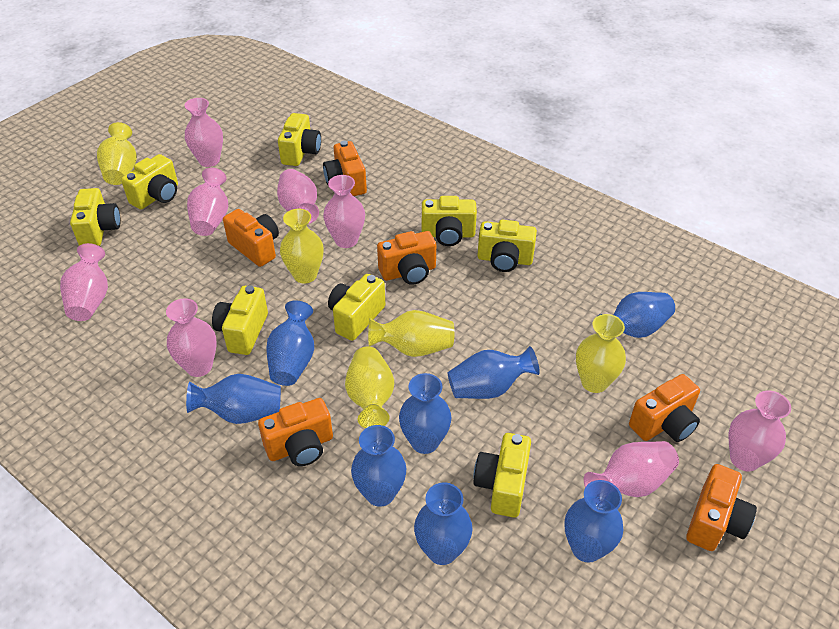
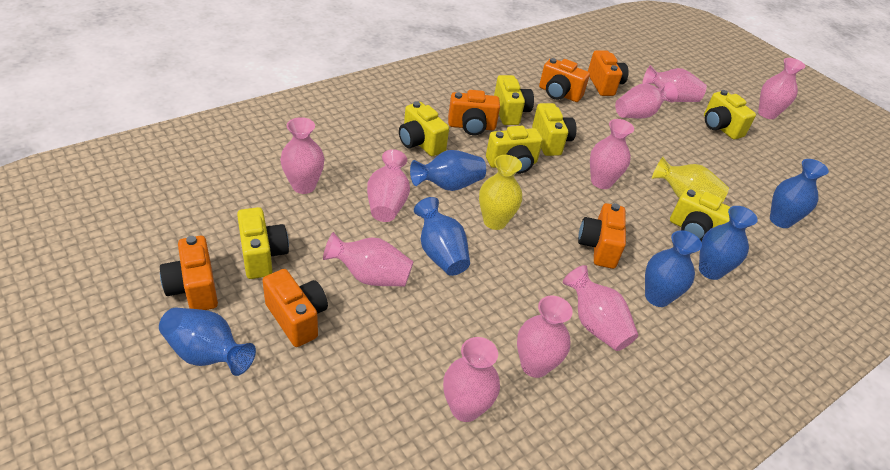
blue vase: 8 -> 6
pink vase: 8 -> 10
yellow camera: 8 -> 7
yellow vase: 5 -> 2

